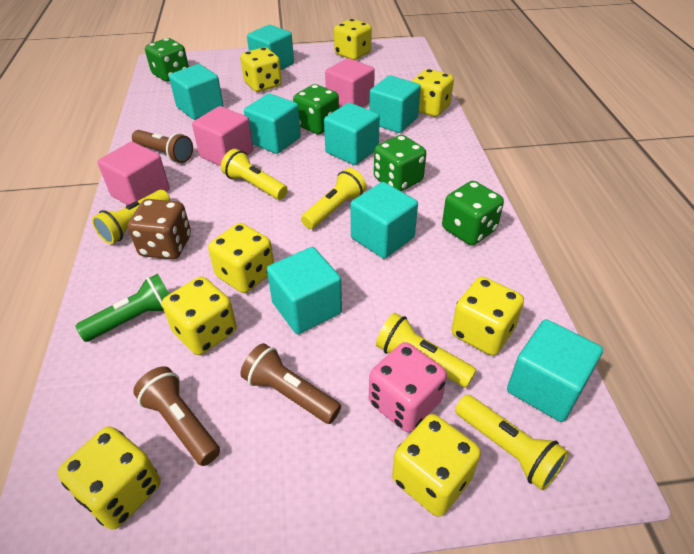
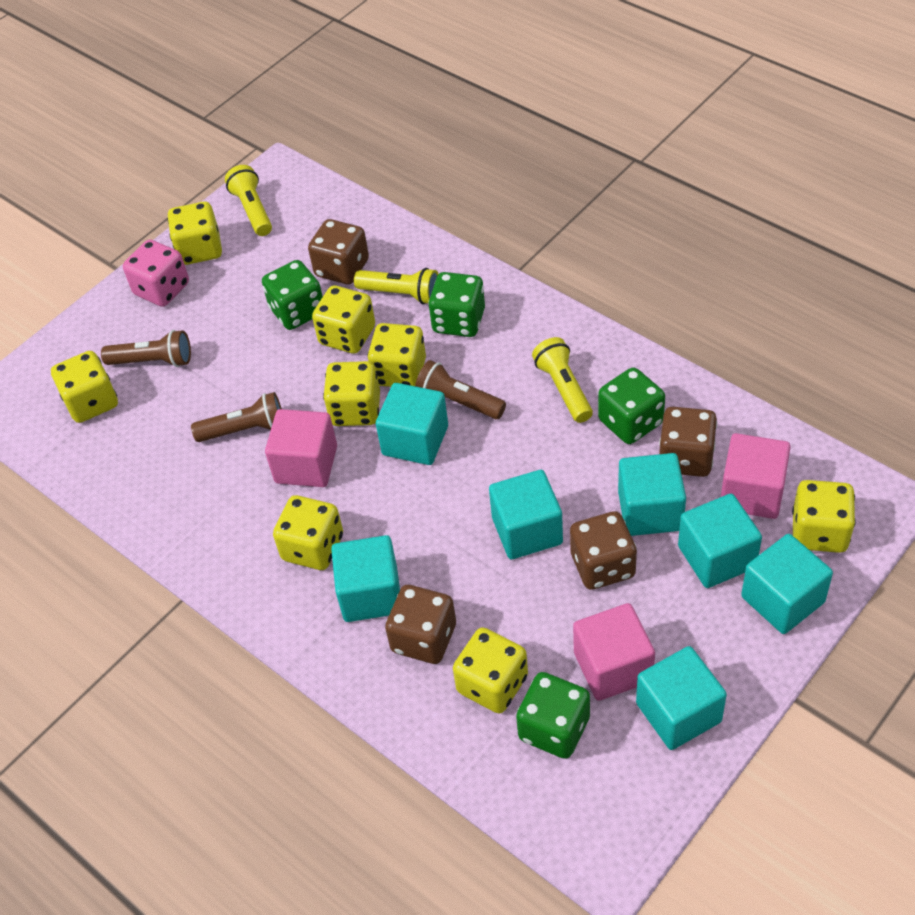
brown dice: 1 -> 4
green flashlight: 1 -> 0
turquoise cube: 8 -> 7
yellow flashlight: 5 -> 3

